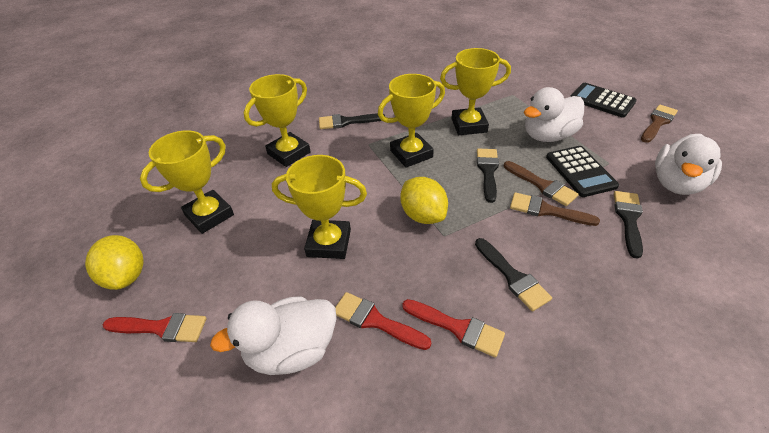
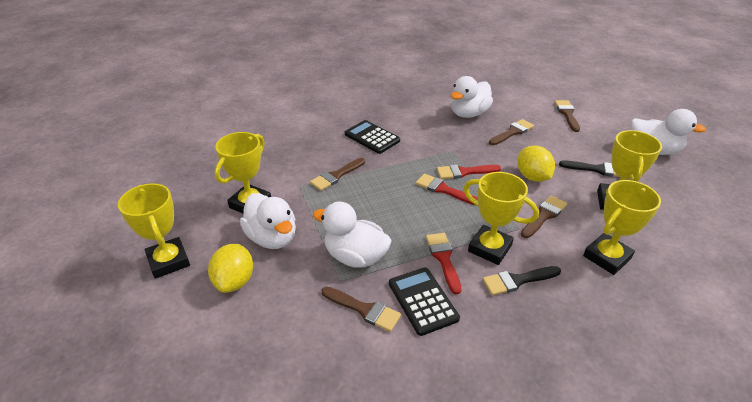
black brush: 4 -> 2
brown brush: 3 -> 5
white duck: 3 -> 4

